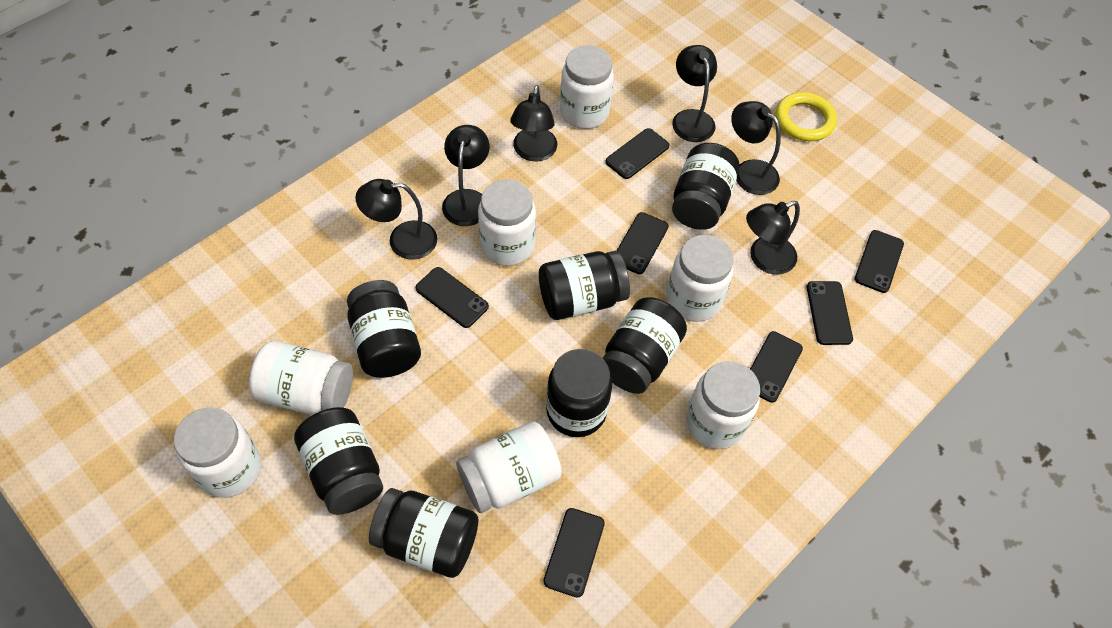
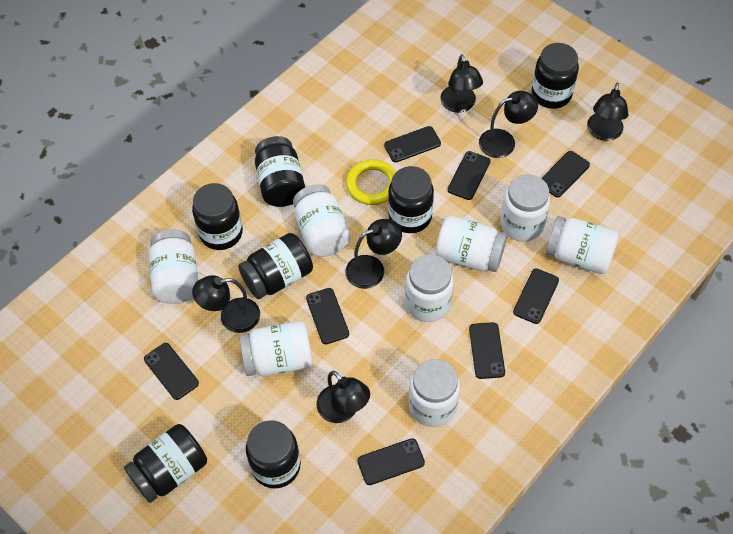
black phone: 7 -> 8
white jar: 7 -> 8

